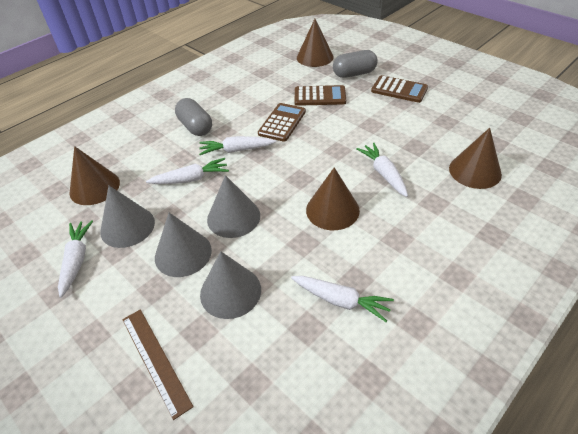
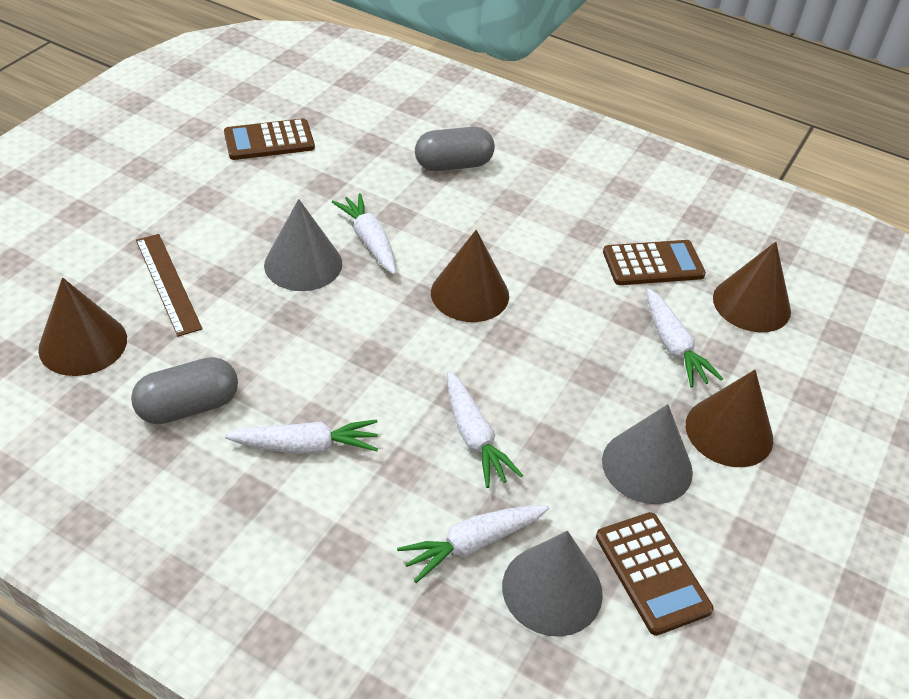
grey cone: 4 -> 3

